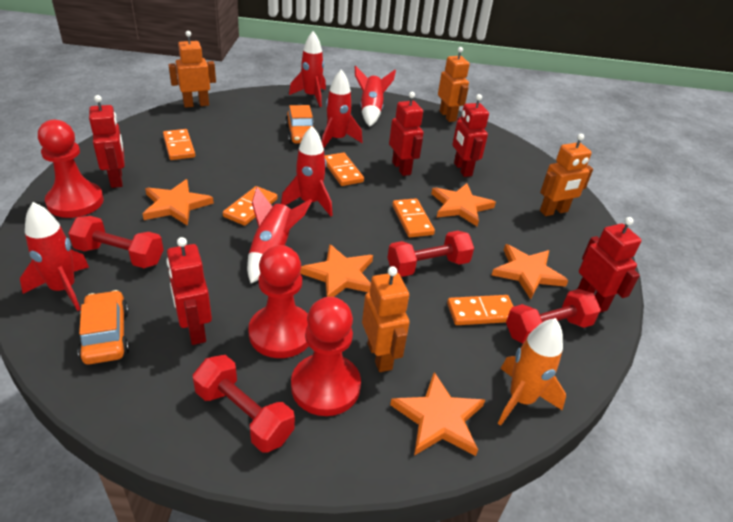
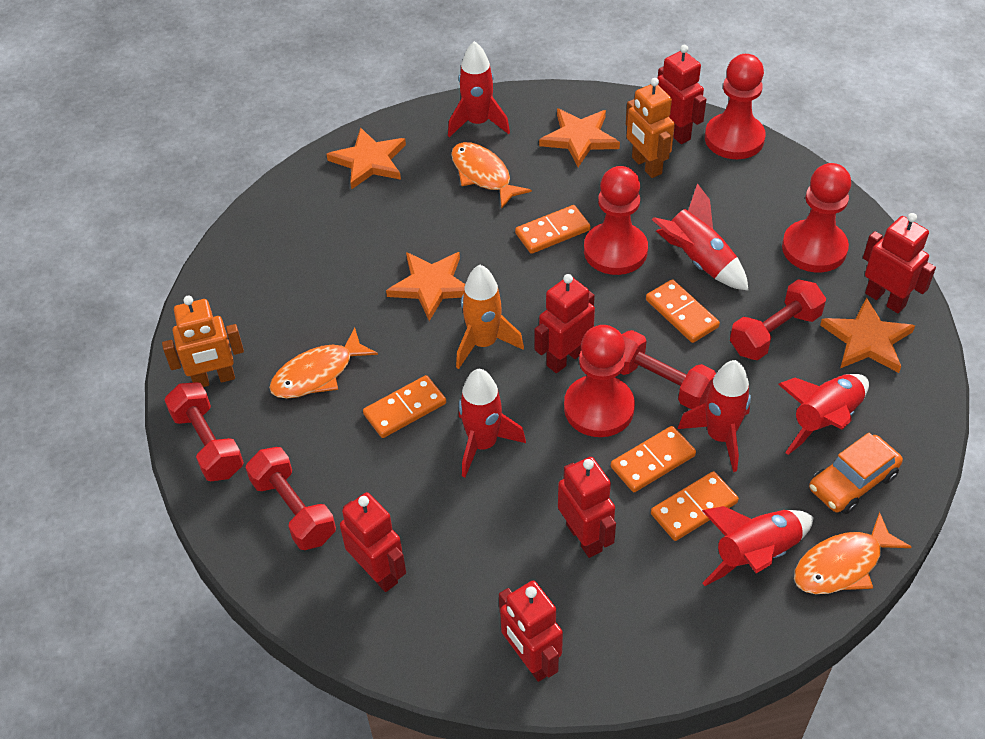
orange car: 2 -> 1
orange fish: 0 -> 3
orange robot: 4 -> 2
orange star: 5 -> 4
red pawn: 3 -> 4
red robot: 5 -> 6

